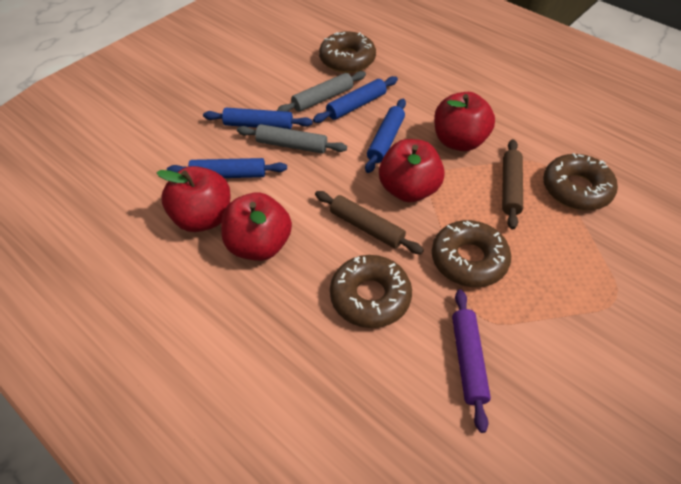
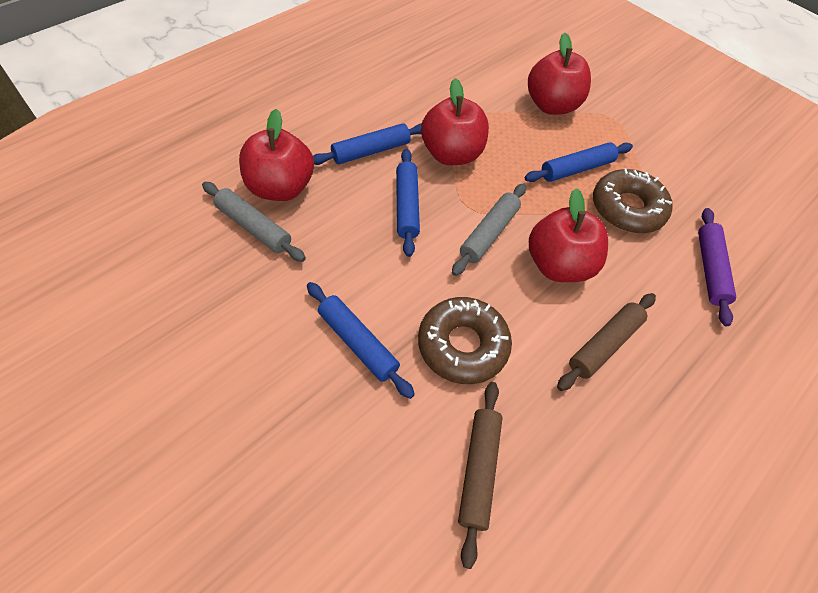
brown donut: 4 -> 2

